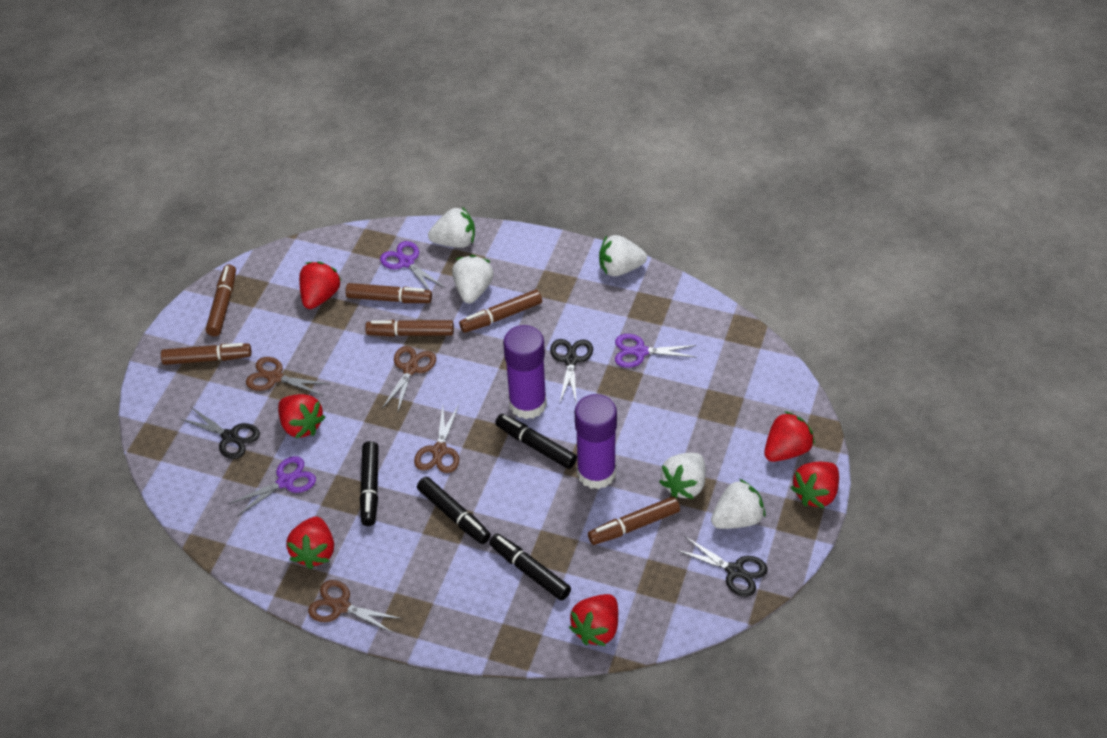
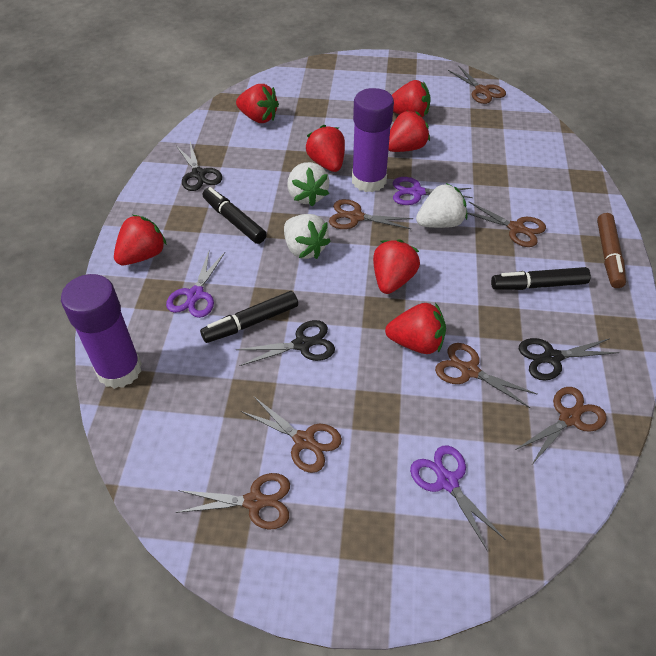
black marker: 4 -> 3
brown marker: 6 -> 1
brown scissors: 4 -> 7
red strawberry: 6 -> 7
white strawberry: 5 -> 3

